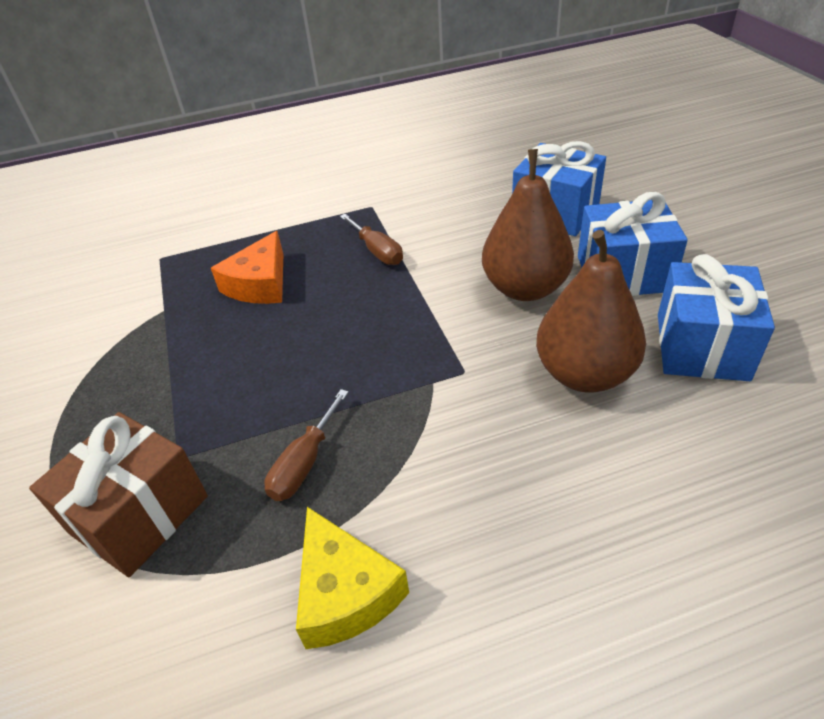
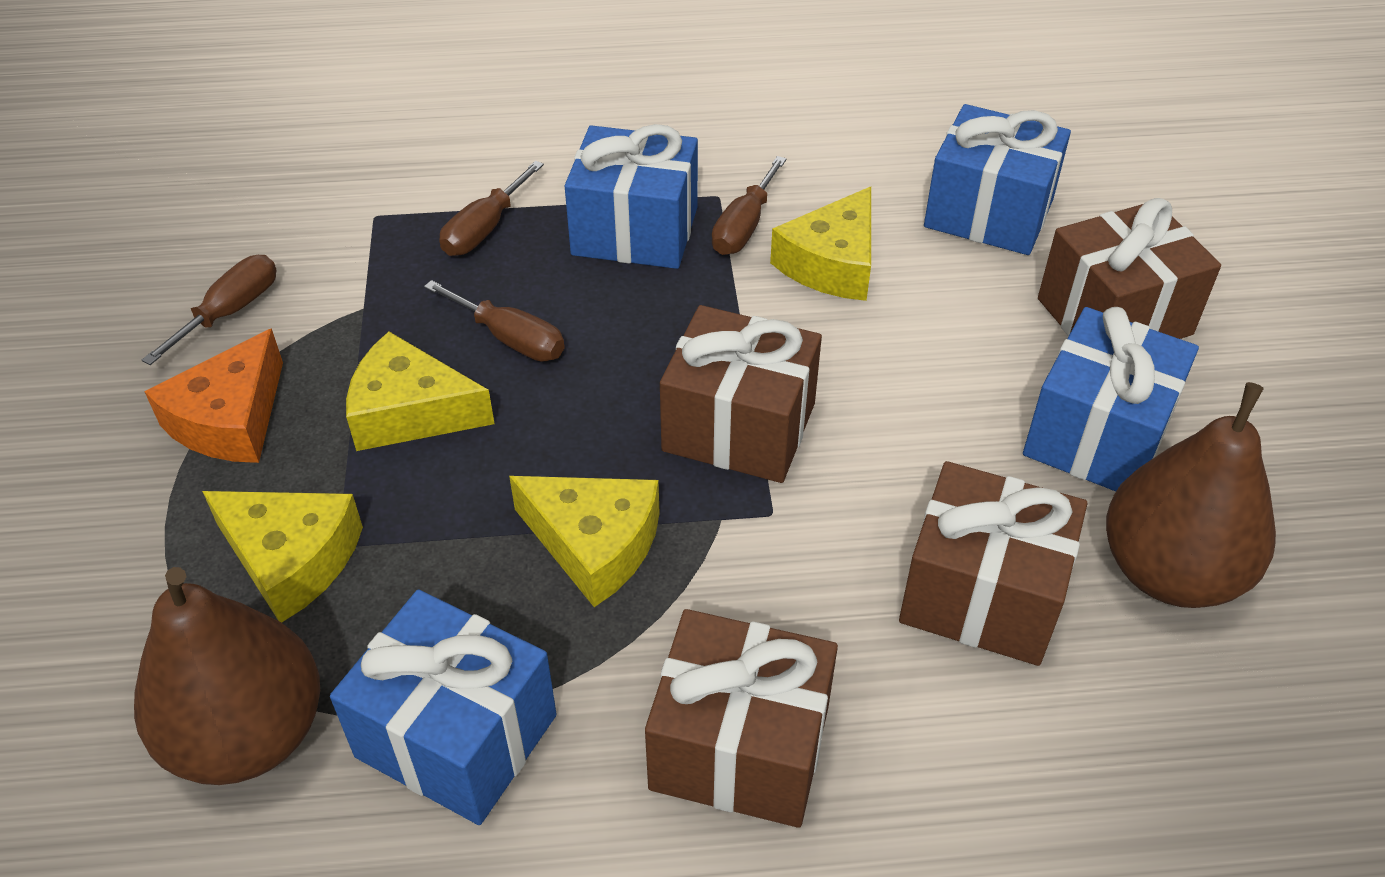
blue gift: 3 -> 4
brown gift: 1 -> 4
brown screwdriver: 2 -> 4
yellow cheese: 1 -> 4

